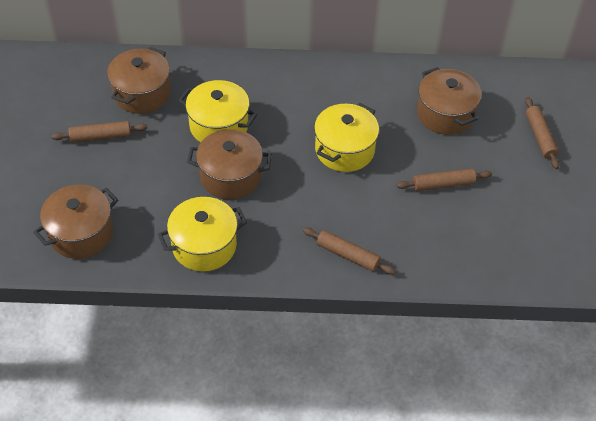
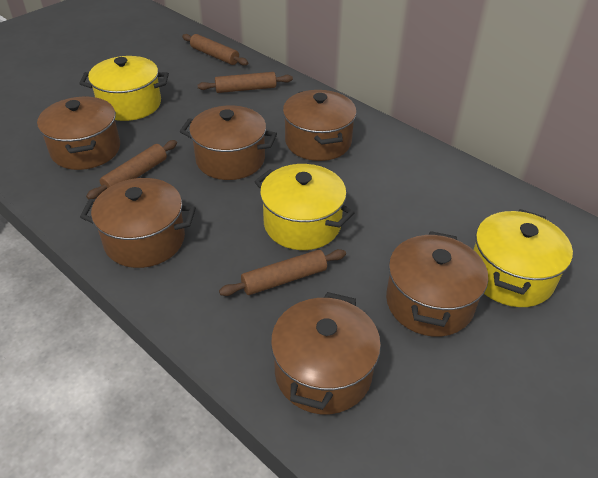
brown pot: 4 -> 6

